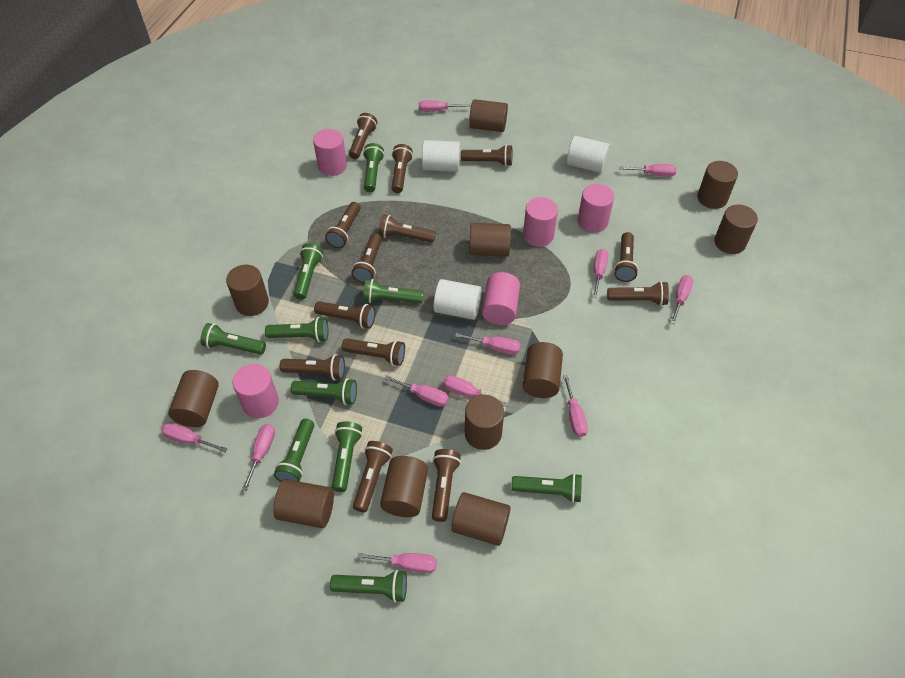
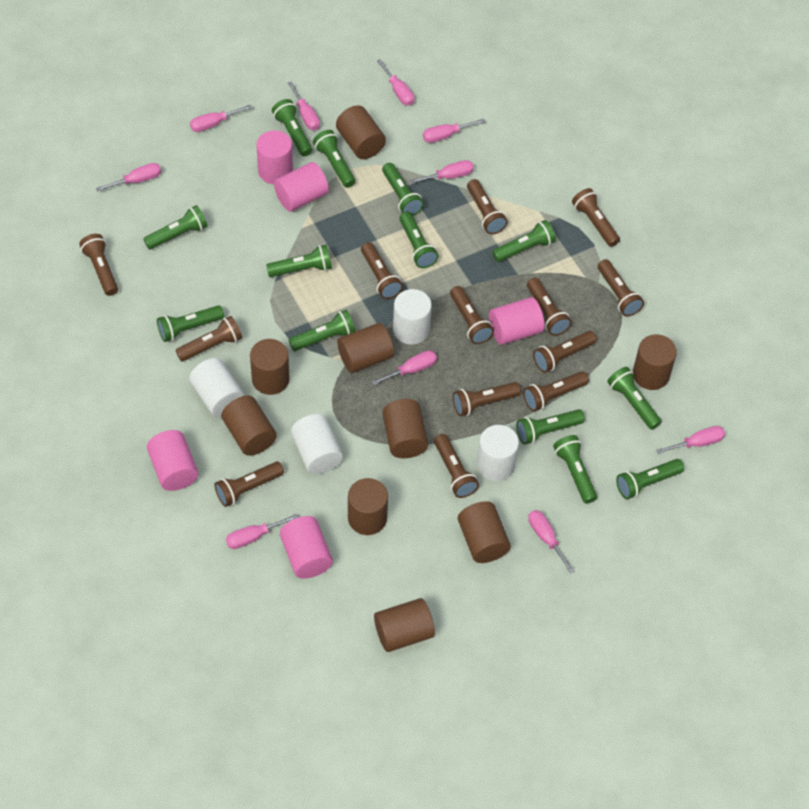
brown cylinder: 11 -> 9
green flashlight: 10 -> 13
pink screwdriver: 11 -> 10
white cylinder: 3 -> 4

